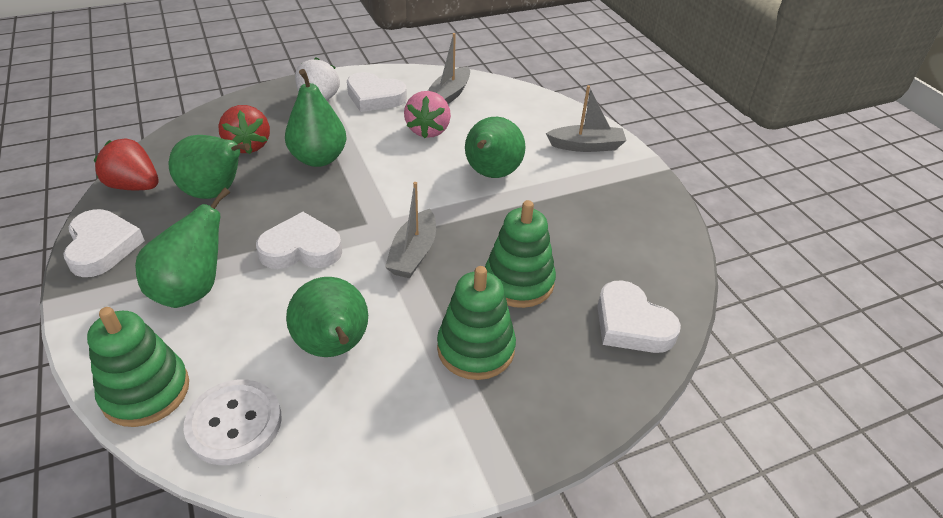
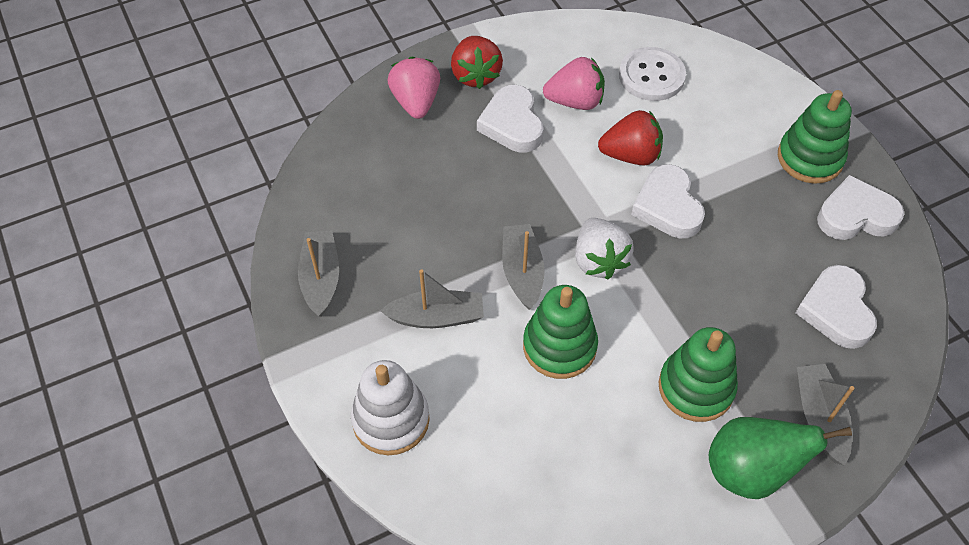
green pear: 5 -> 1
grey boat: 3 -> 4
pink strawberry: 1 -> 2
white stacking toy: 0 -> 1

